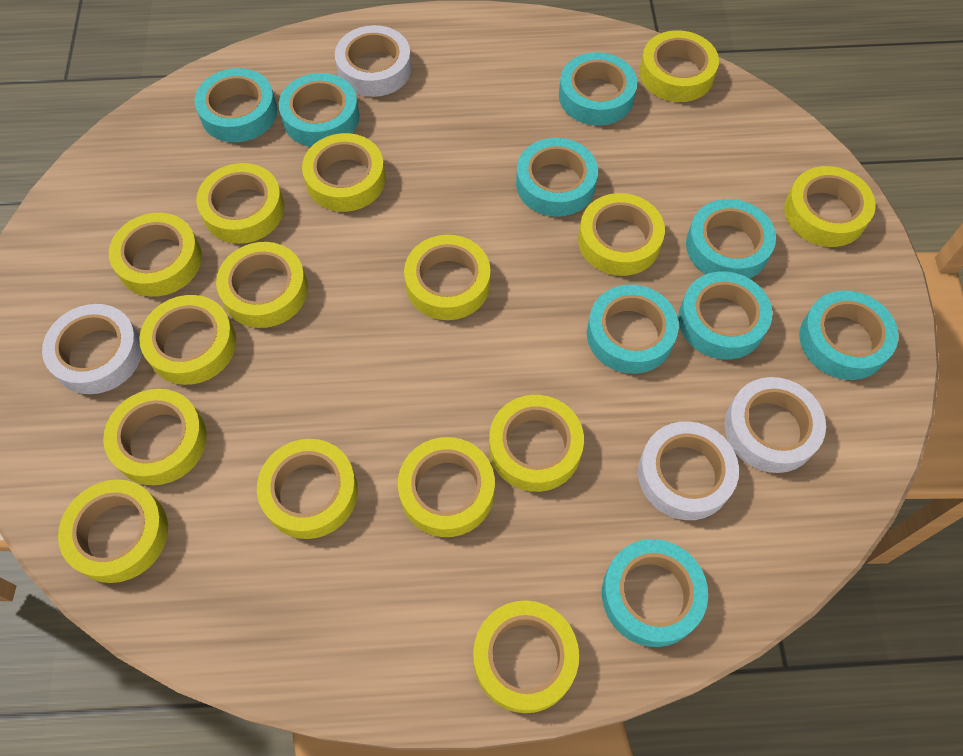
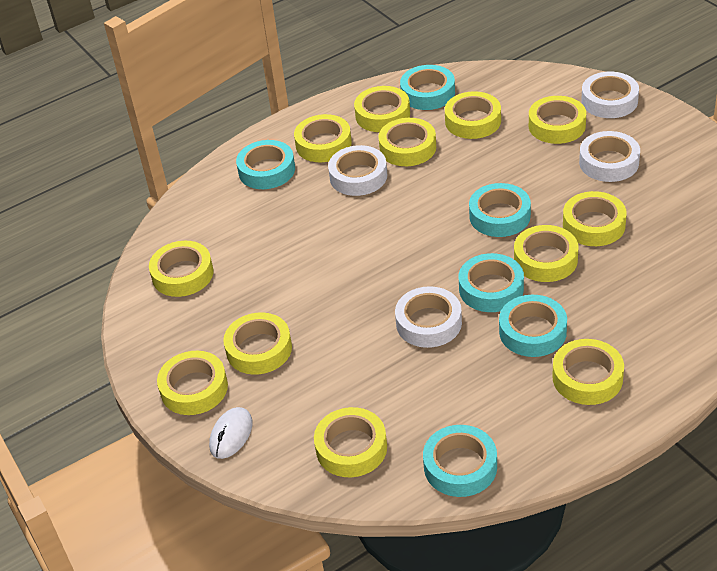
turquoise tape: 9 -> 6
white mouse: 0 -> 1
yellow tape: 15 -> 12

